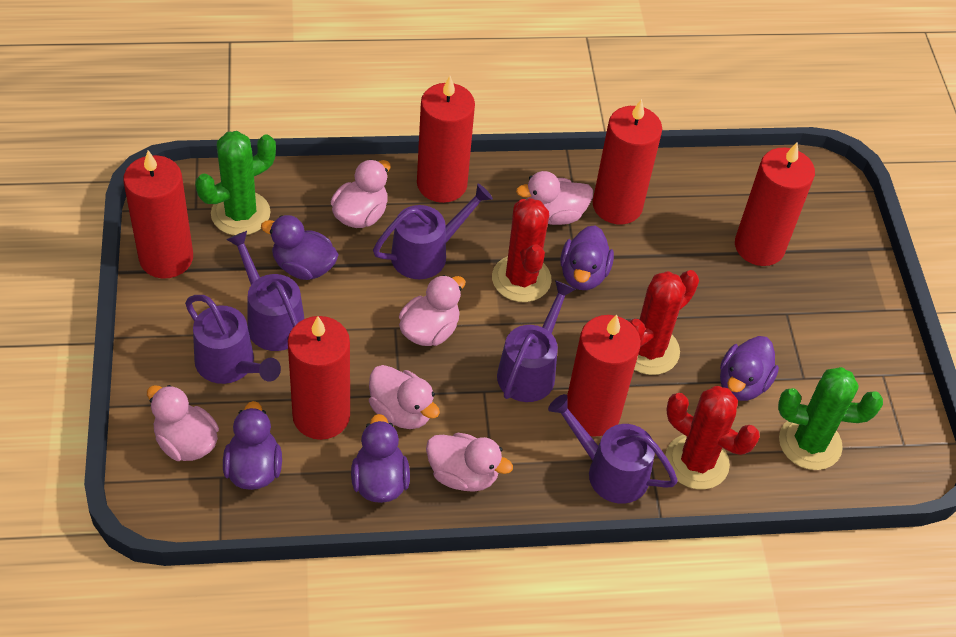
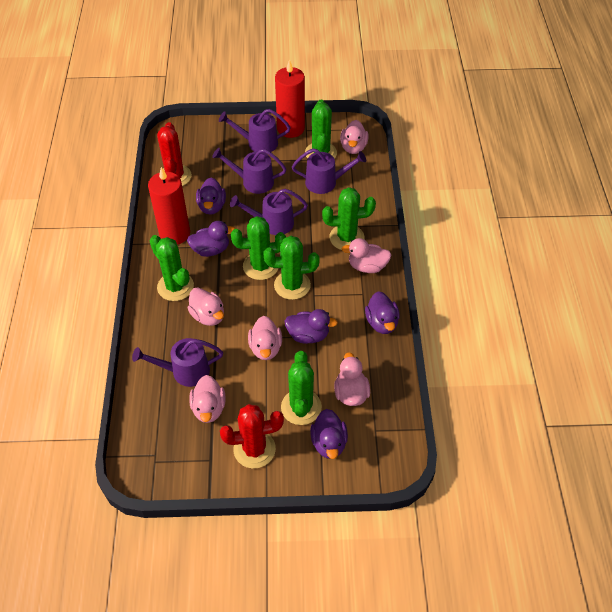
green cactus: 2 -> 6
red cactus: 3 -> 2
red candle: 6 -> 2

